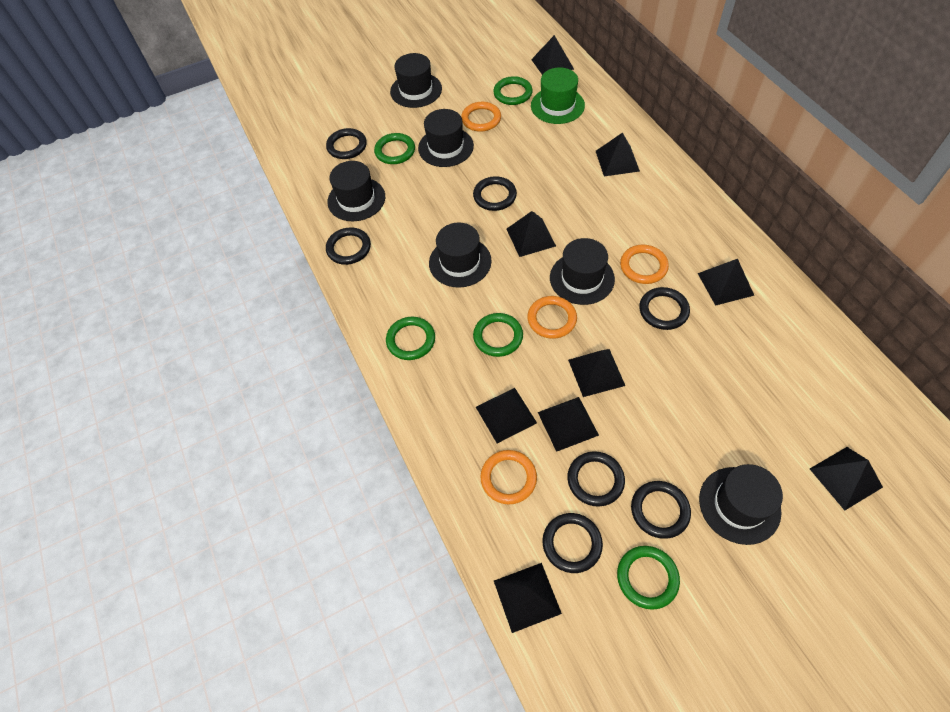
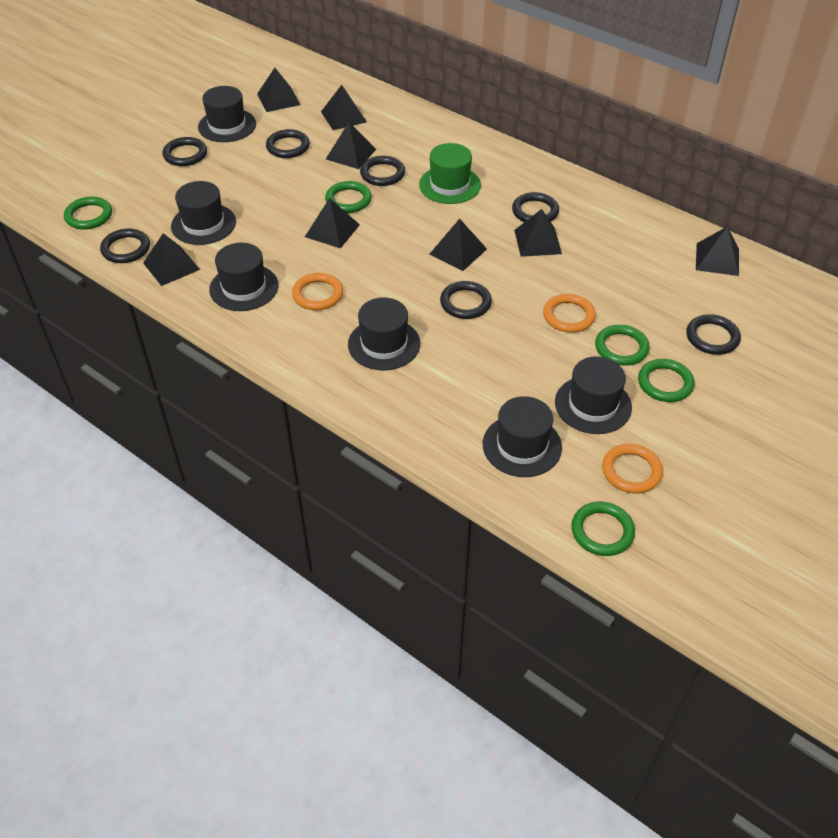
black pyramid: 9 -> 8
orange ring: 4 -> 3

